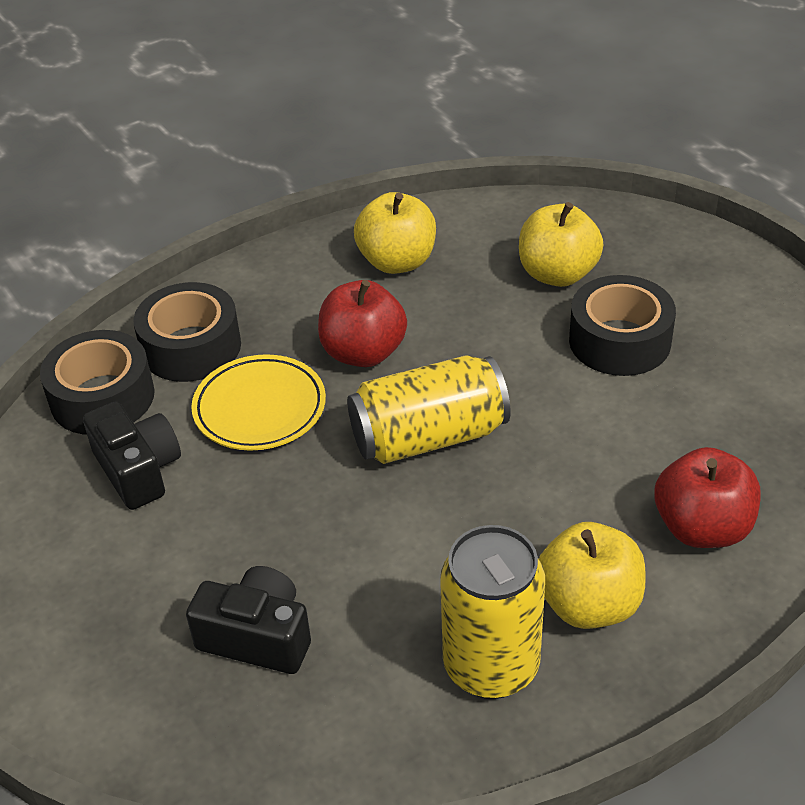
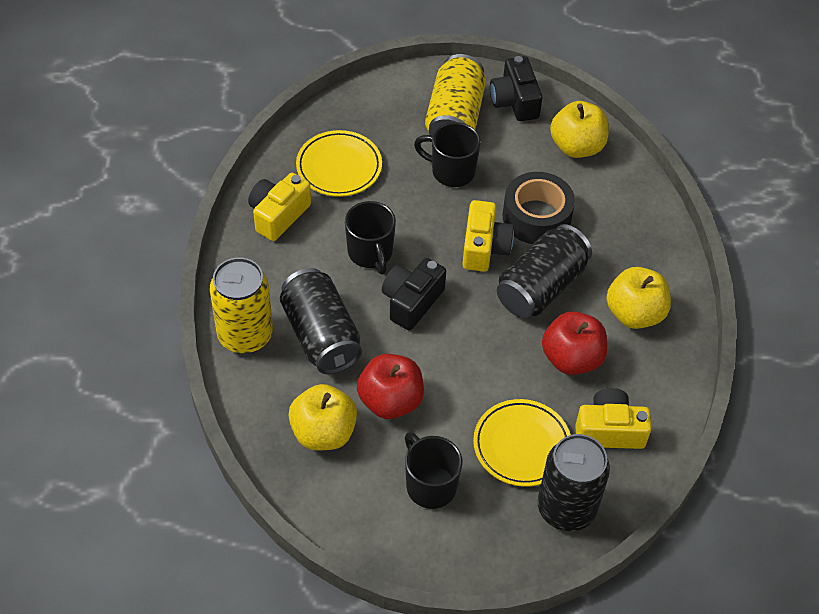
black can: 0 -> 3
black mug: 0 -> 3
black tape: 3 -> 1
yellow camera: 0 -> 3
yellow plate: 1 -> 2

